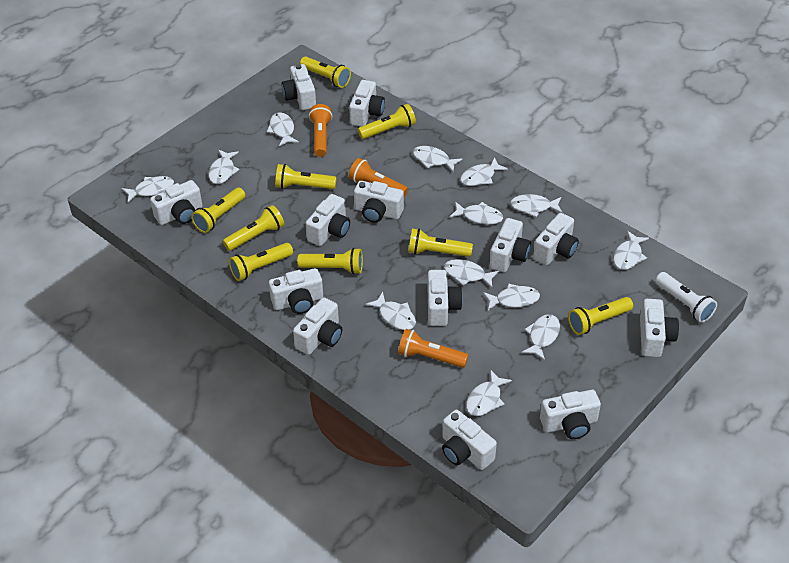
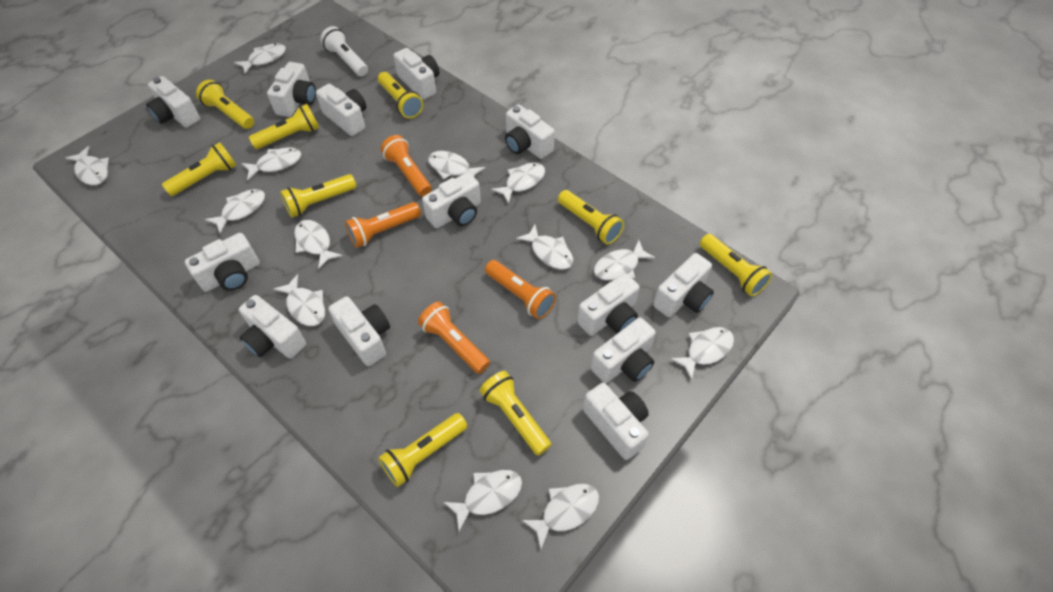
orange flashlight: 3 -> 4

